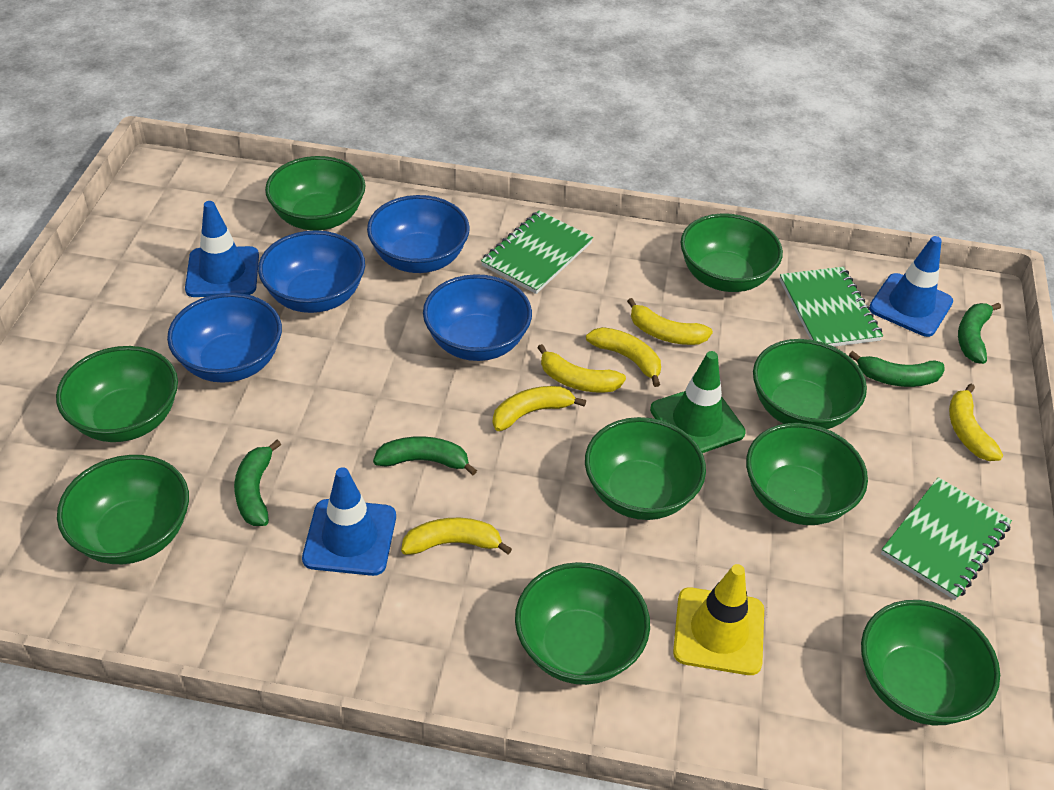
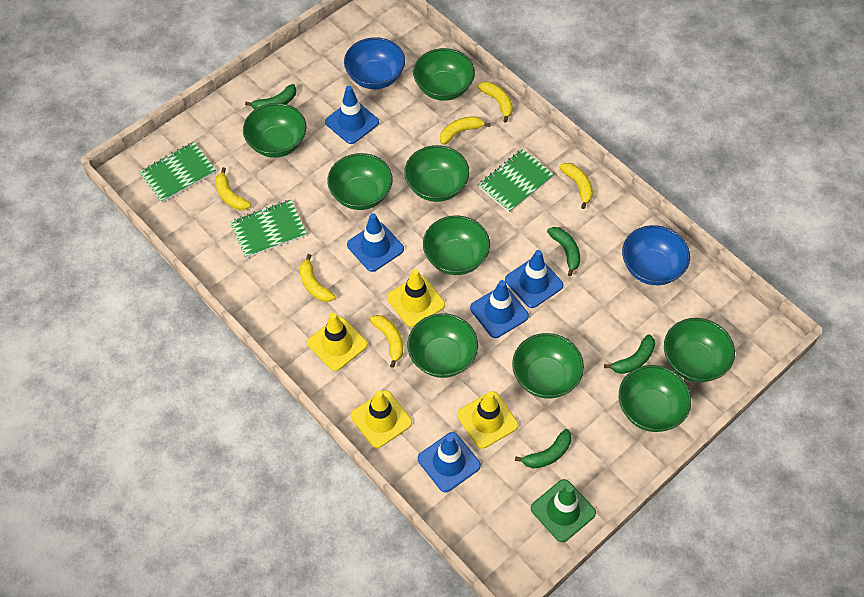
blue bowl: 4 -> 2
blue traffic cone: 3 -> 5
yellow traffic cone: 1 -> 4

